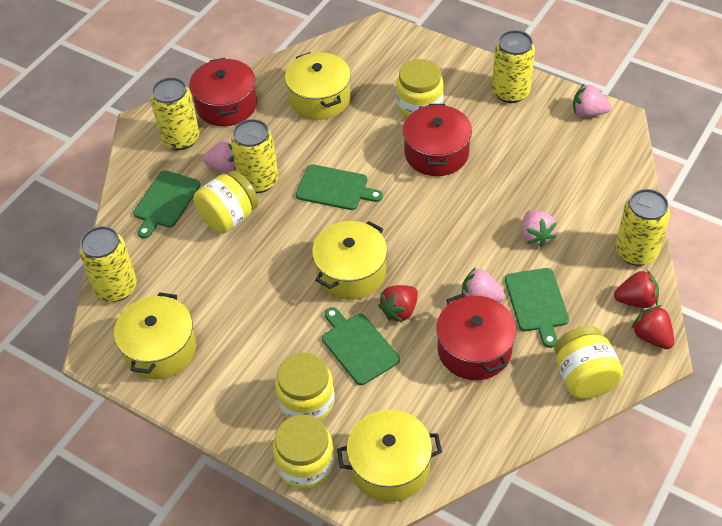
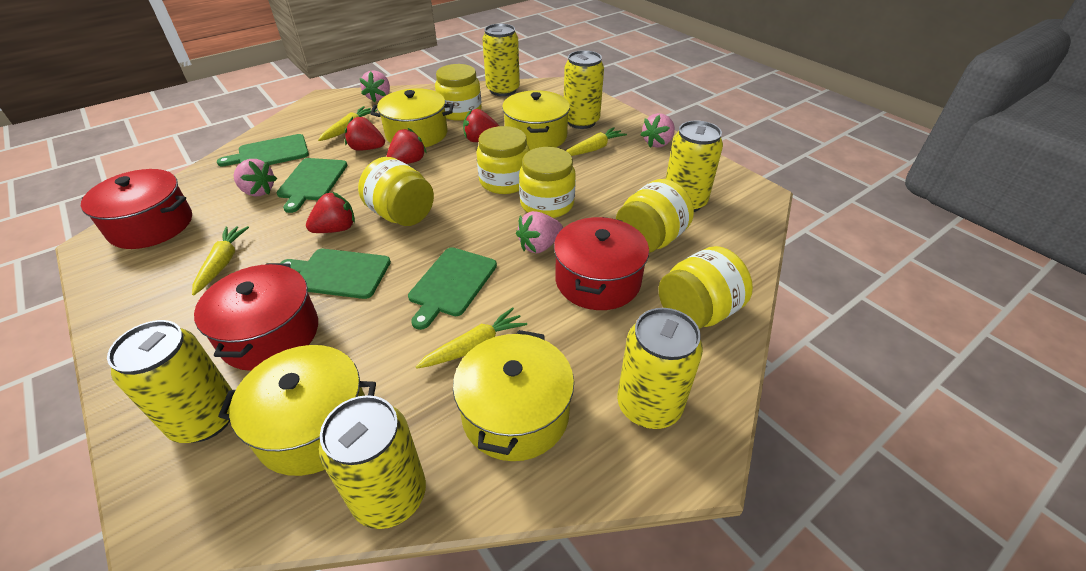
red strawberry: 3 -> 4
yellow can: 5 -> 6
yellow carrot: 0 -> 4
yellow jar: 5 -> 6

